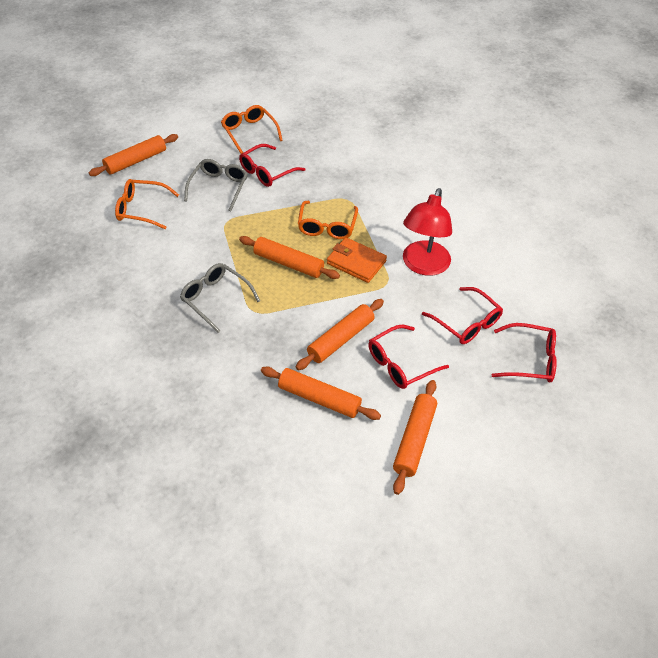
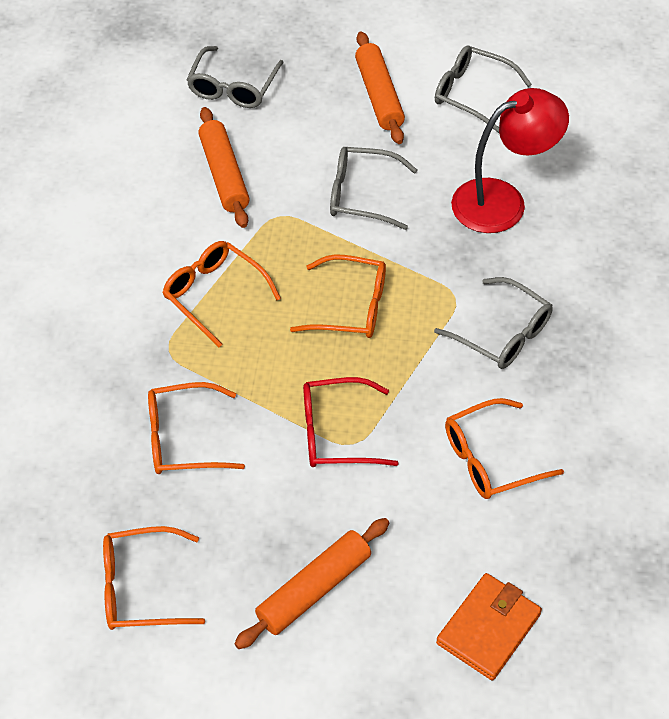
grey glasses: 2 -> 4
orange glasses: 3 -> 5
orange rolling pin: 5 -> 3
red glasses: 4 -> 1

